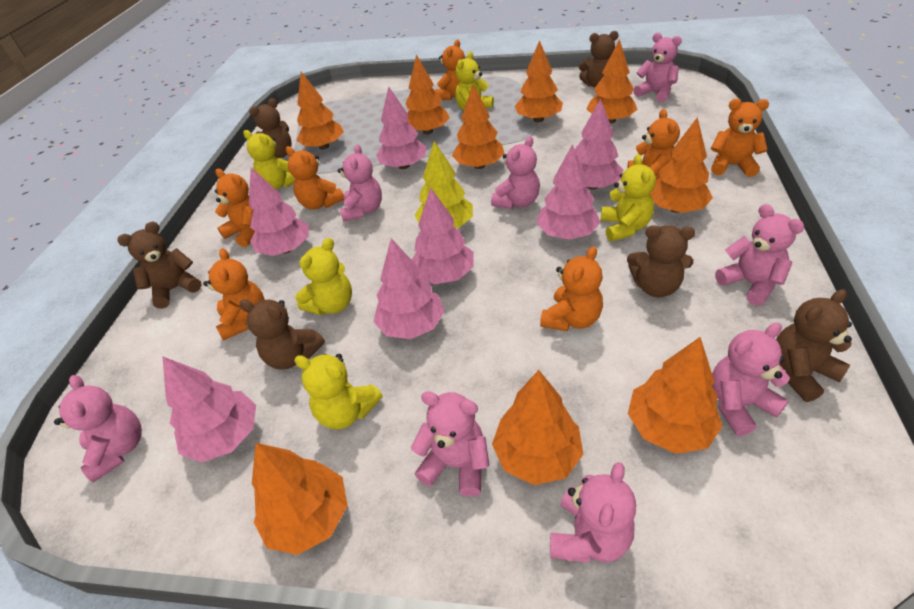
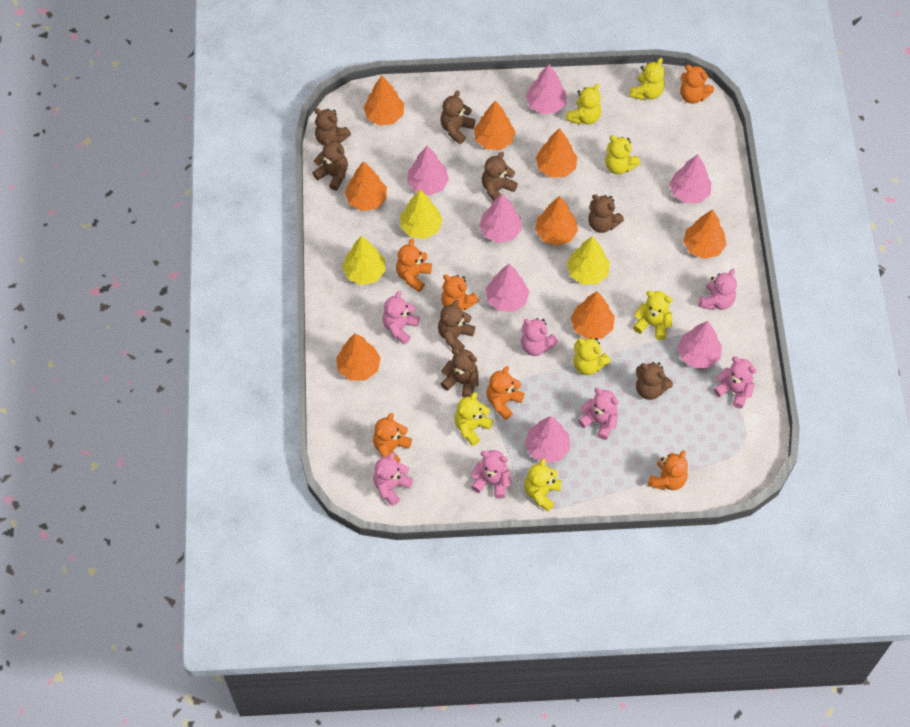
brown teddy bear: 6 -> 8
orange teddy bear: 7 -> 6
orange tree: 9 -> 8
pink teddy bear: 8 -> 7
yellow teddy bear: 5 -> 7
yellow tree: 1 -> 3

